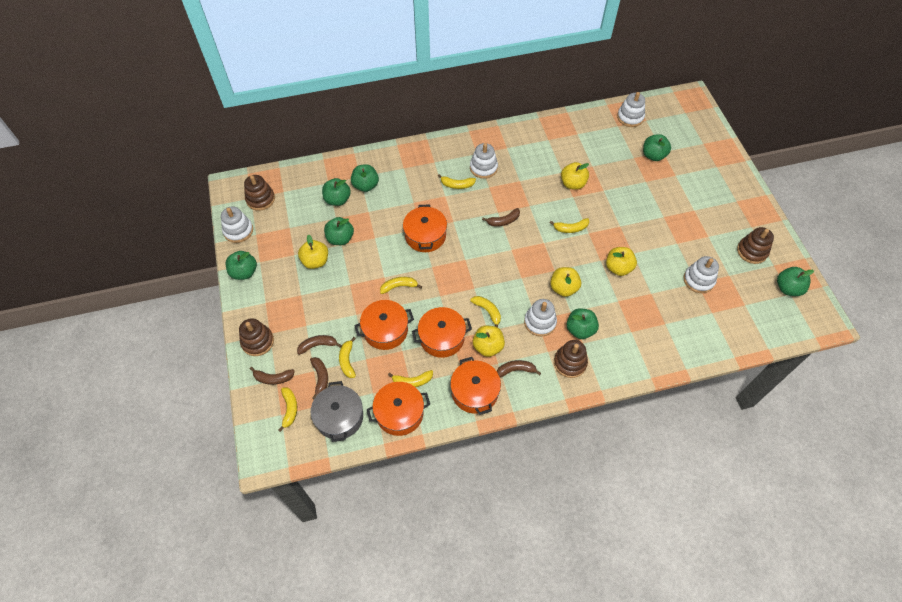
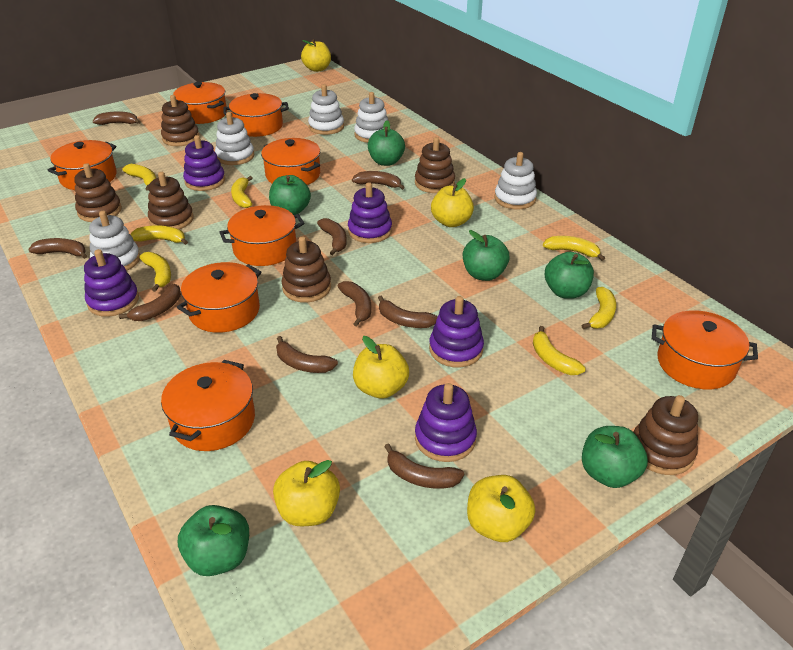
brown banana: 5 -> 9
brown stacking toy: 4 -> 6
green apple: 7 -> 6
grey pot: 1 -> 0
orange pot: 5 -> 8
purple stacking toy: 0 -> 5

